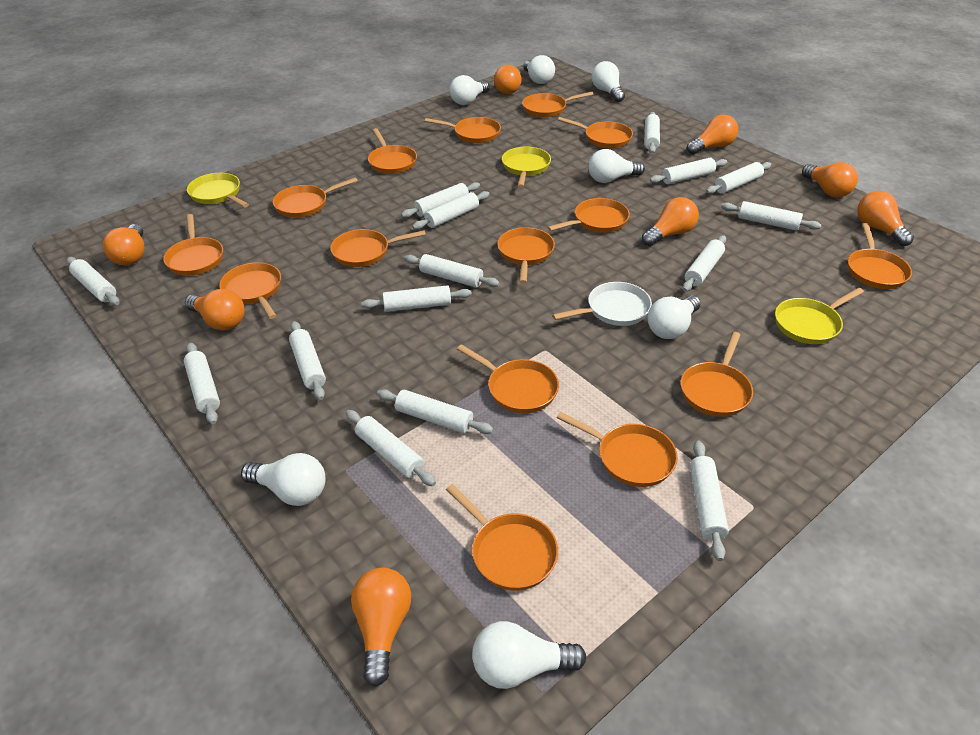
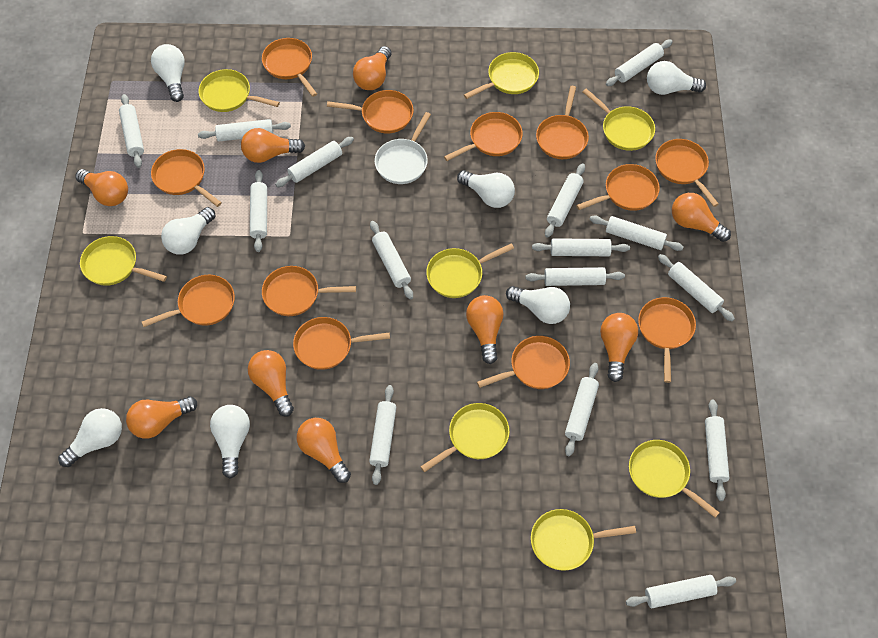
orange light bulb: 8 -> 9
orange pan: 15 -> 12
yellow pan: 3 -> 8

